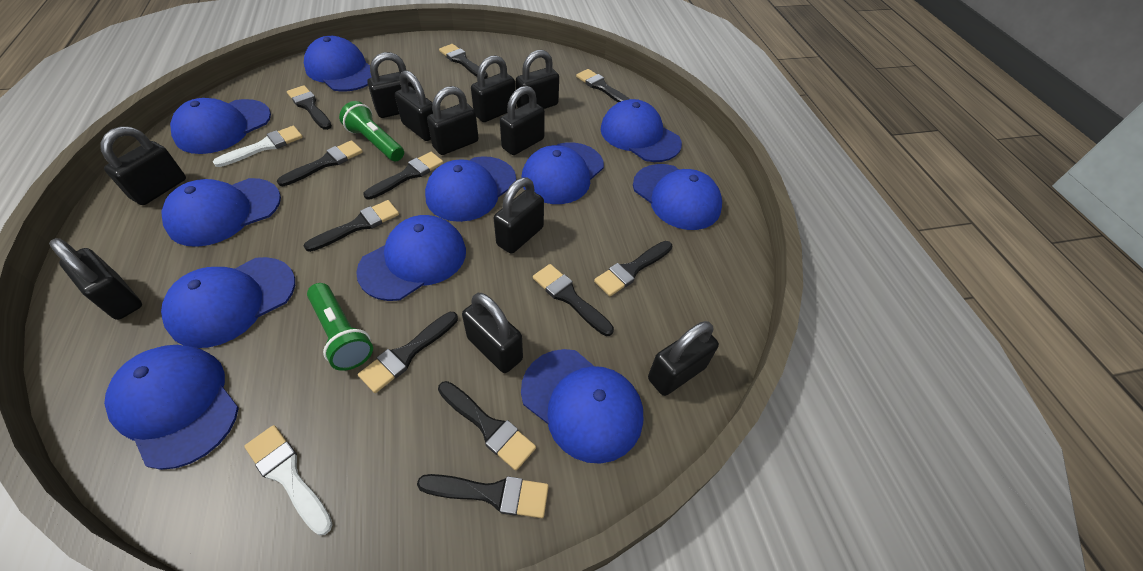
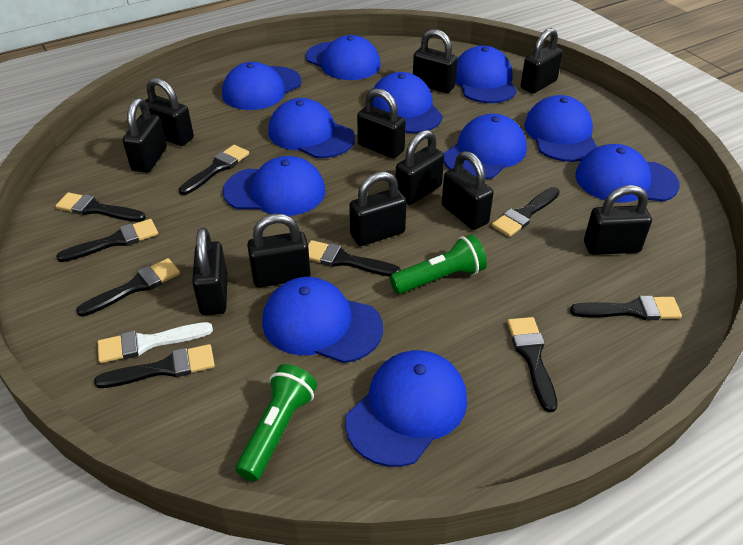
black brush: 11 -> 9
white brush: 2 -> 1

